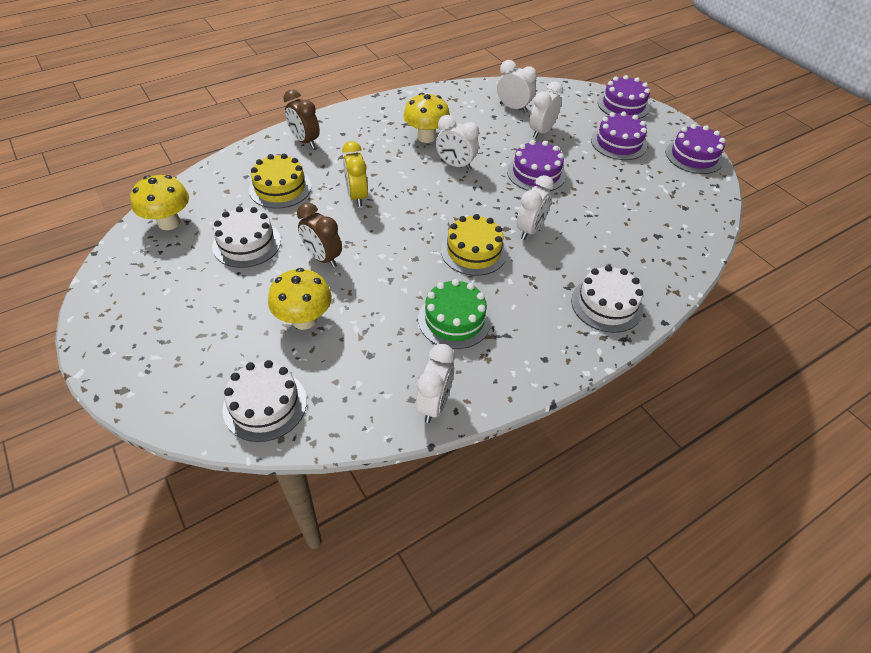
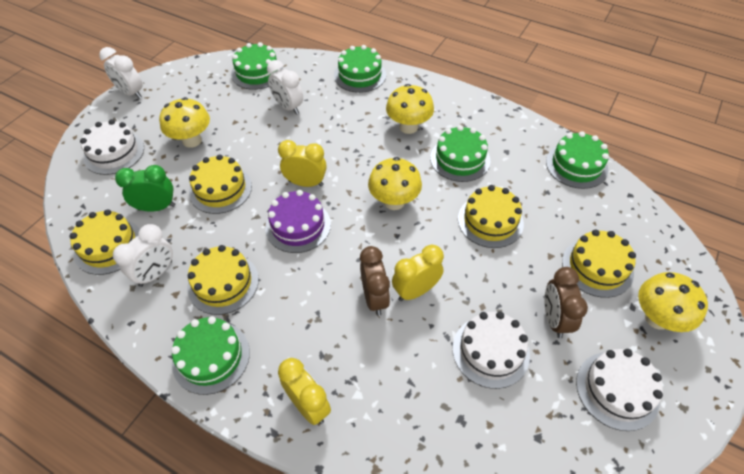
green cake: 1 -> 5
green clock: 0 -> 1
purple cake: 4 -> 1
white clock: 5 -> 3
yellow cake: 2 -> 5
yellow clock: 1 -> 3
yellow mushroom: 3 -> 4

